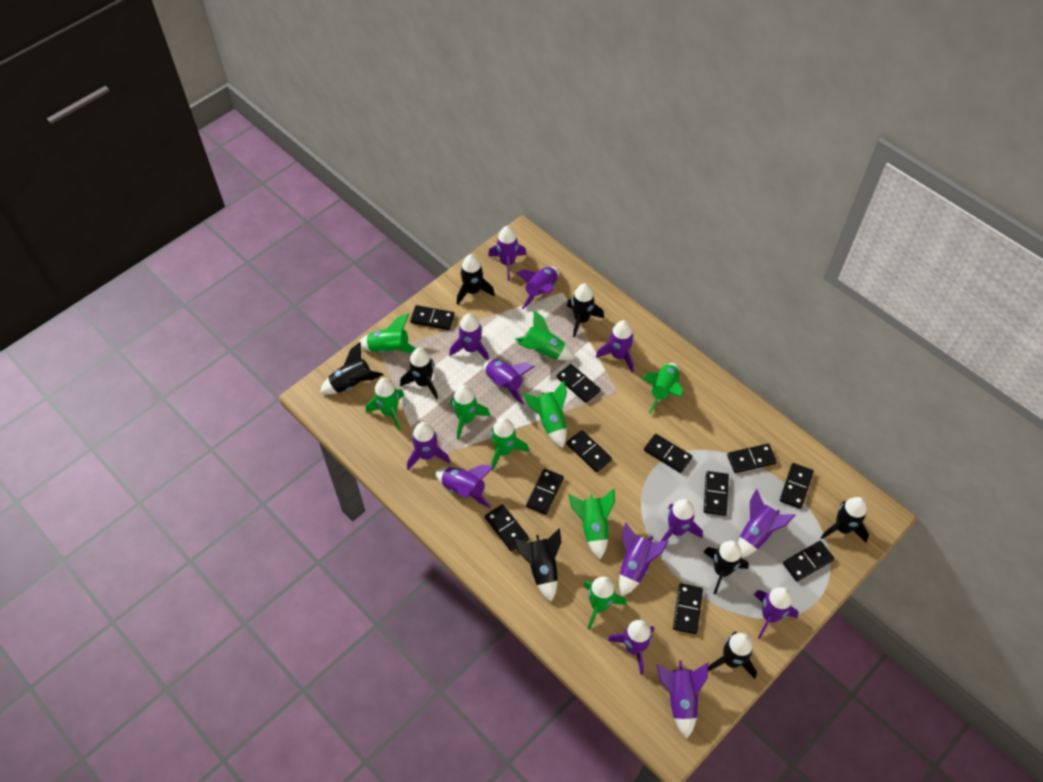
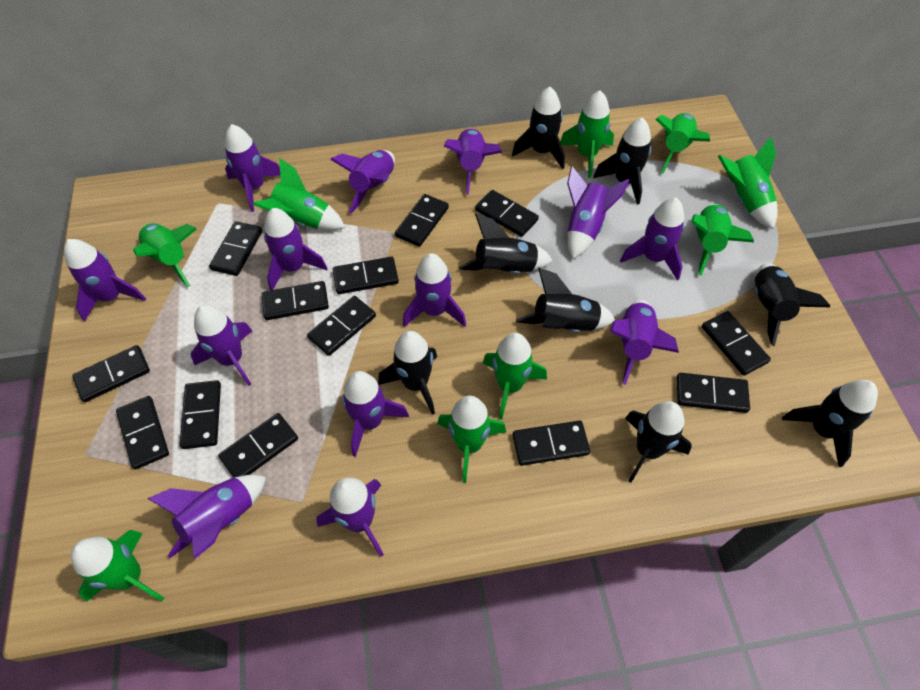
black domino: 11 -> 13

